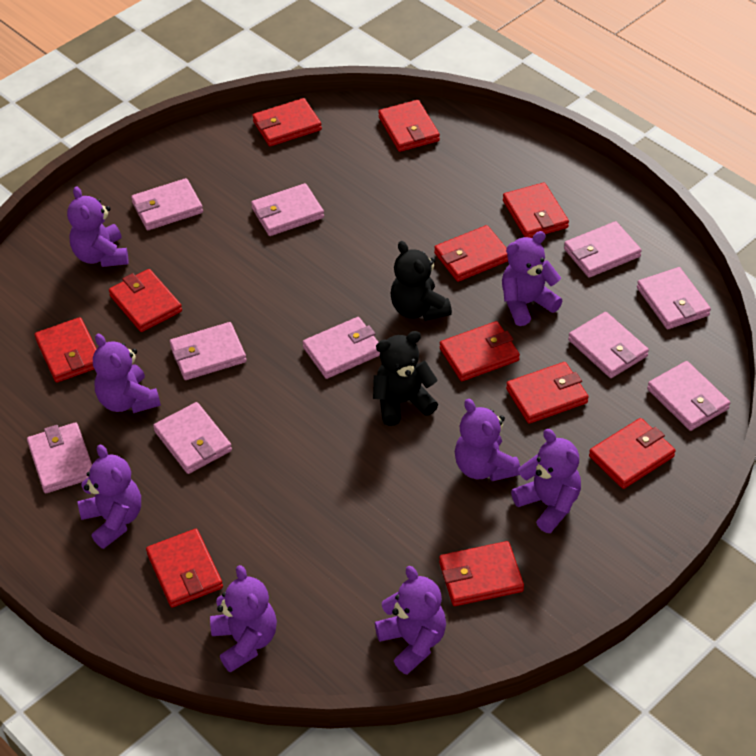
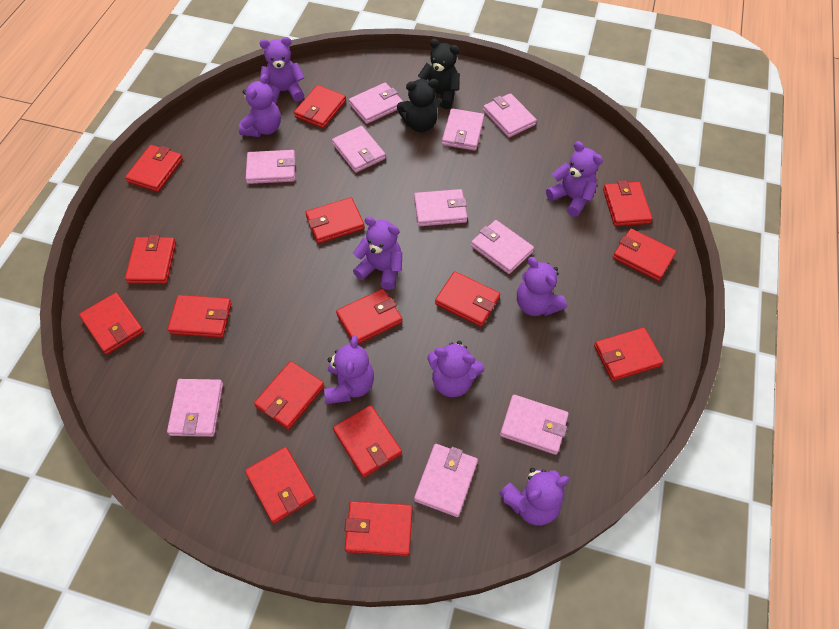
red wallet: 11 -> 15

